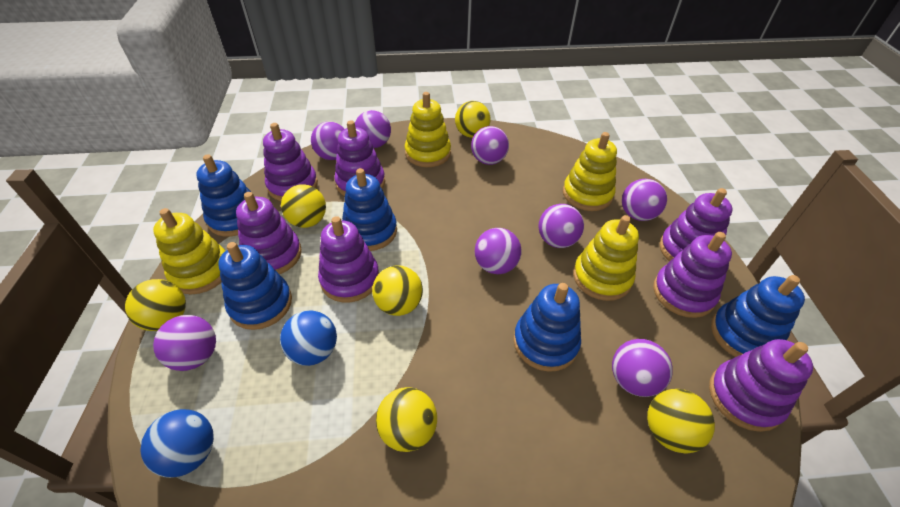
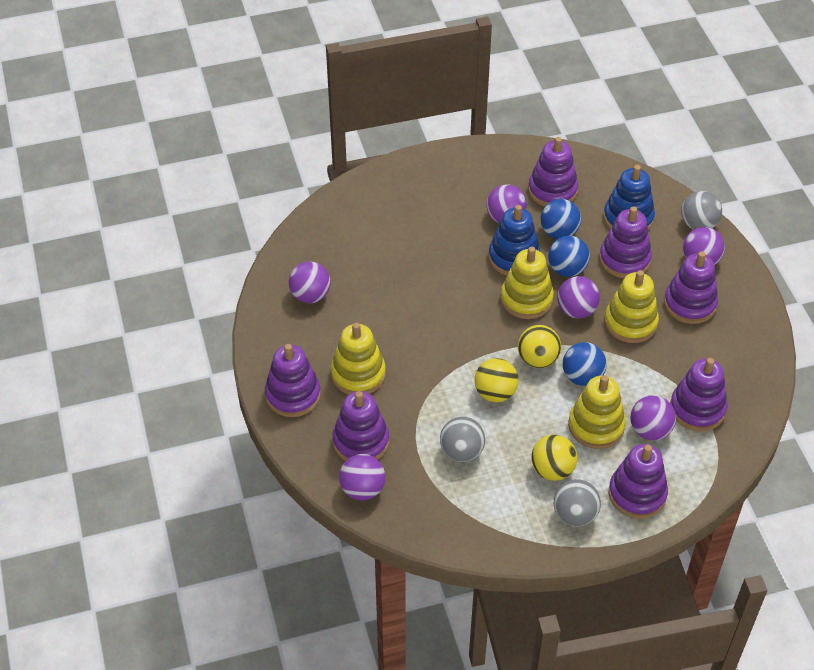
blue ball: 2 -> 3
blue stacking toy: 5 -> 2
grey ball: 0 -> 3
purple ball: 8 -> 6
yellow ball: 6 -> 3

